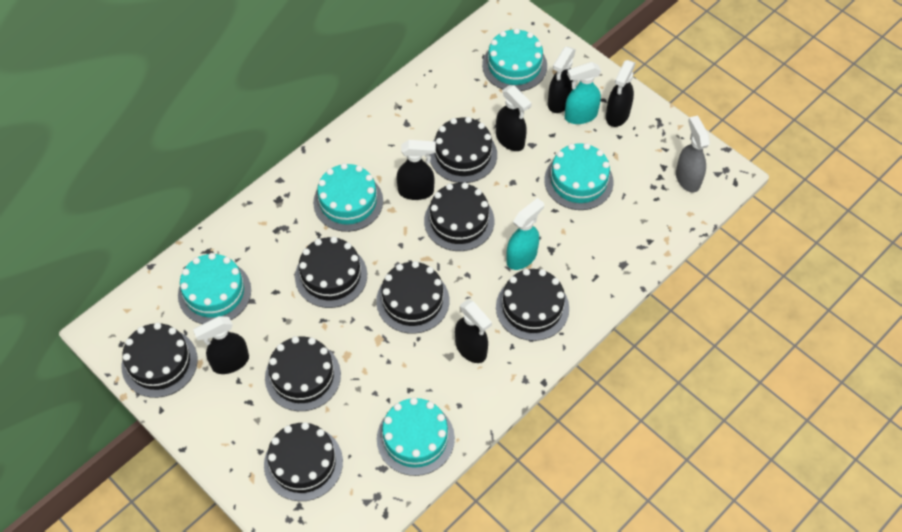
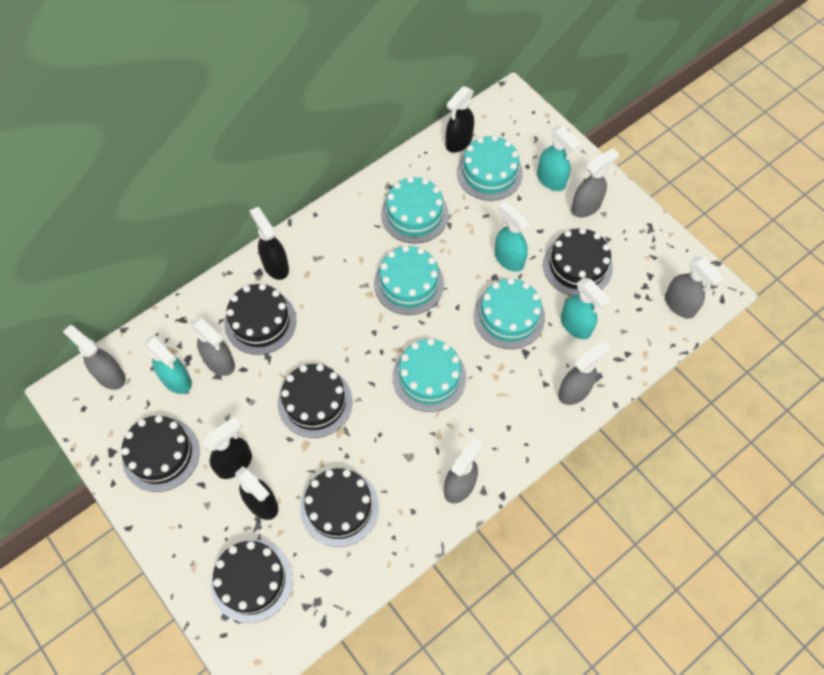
black cake: 8 -> 6
black spray bottle: 6 -> 4
grey spray bottle: 1 -> 6
turquoise spray bottle: 2 -> 4

